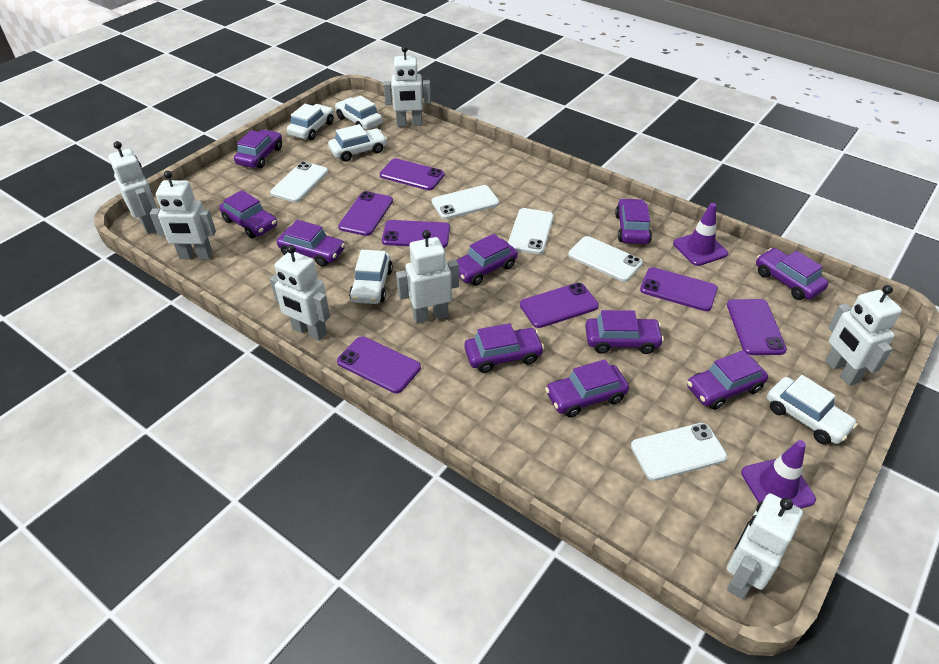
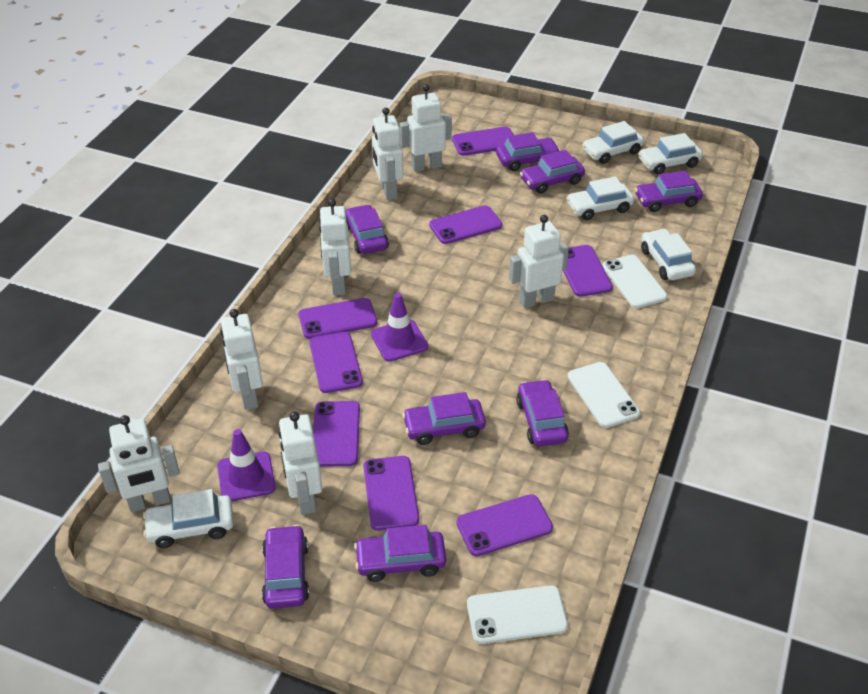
purple car: 10 -> 8
purple phone: 7 -> 8
white phone: 5 -> 3

